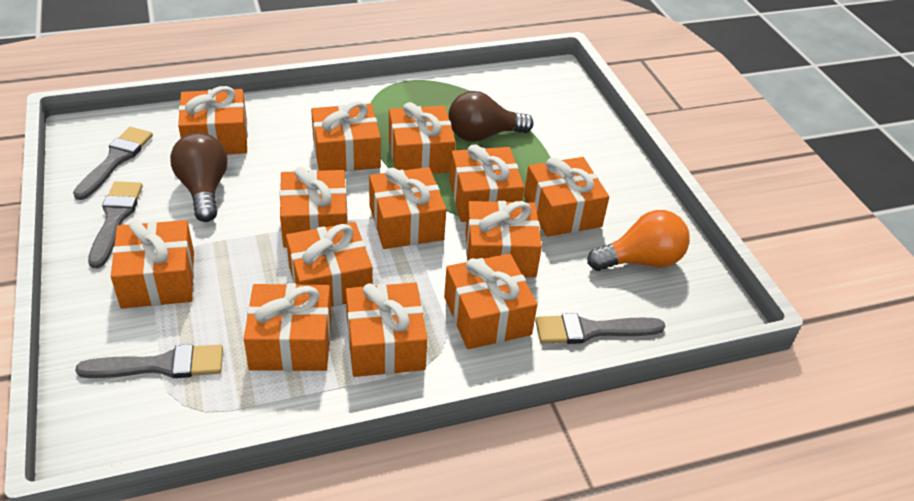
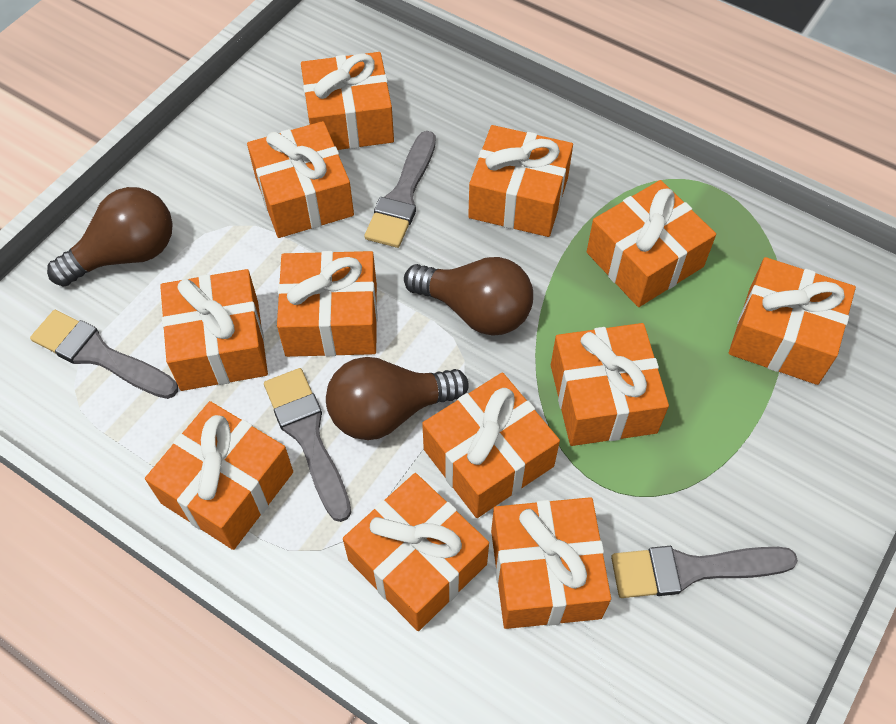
brown light bulb: 2 -> 3
orange gift: 13 -> 12
orange light bulb: 1 -> 0

